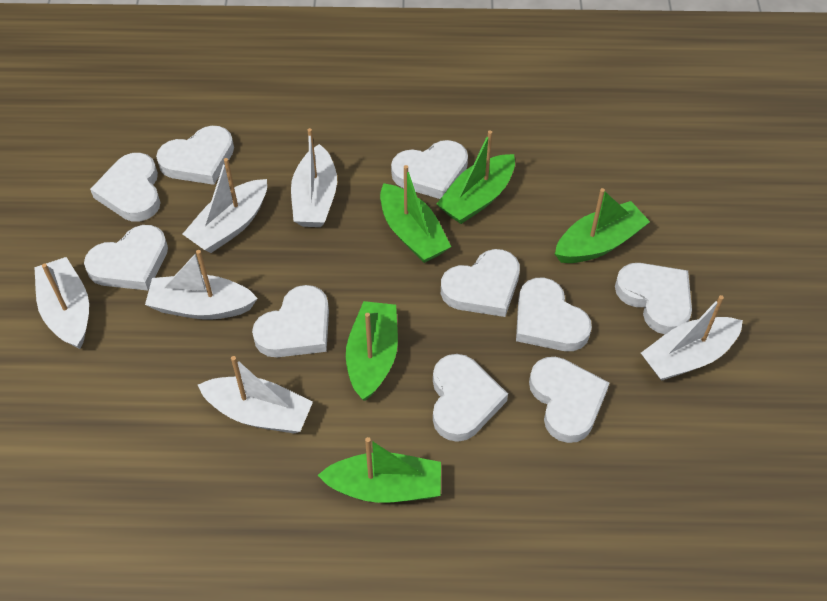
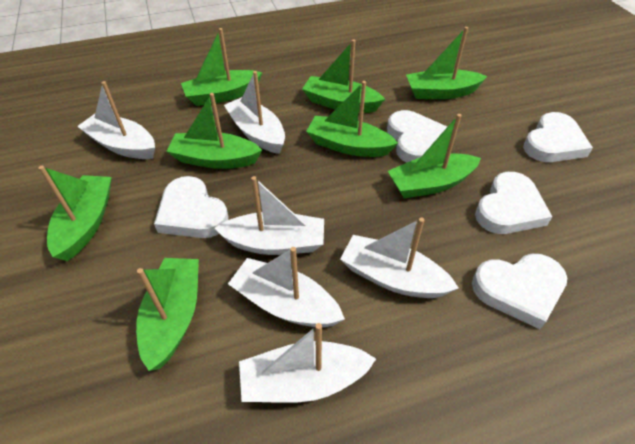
green boat: 5 -> 8
white heart: 10 -> 5

